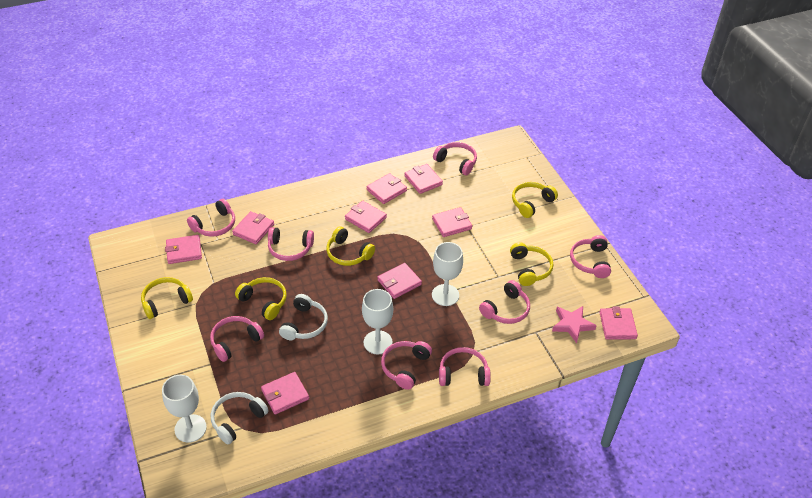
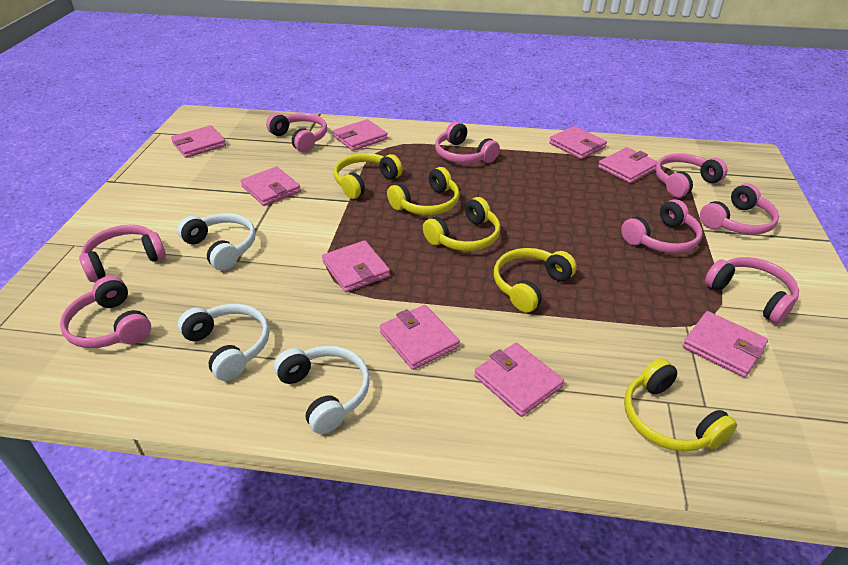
pink star: 1 -> 0
white goblet: 3 -> 0
white headphones: 2 -> 3

